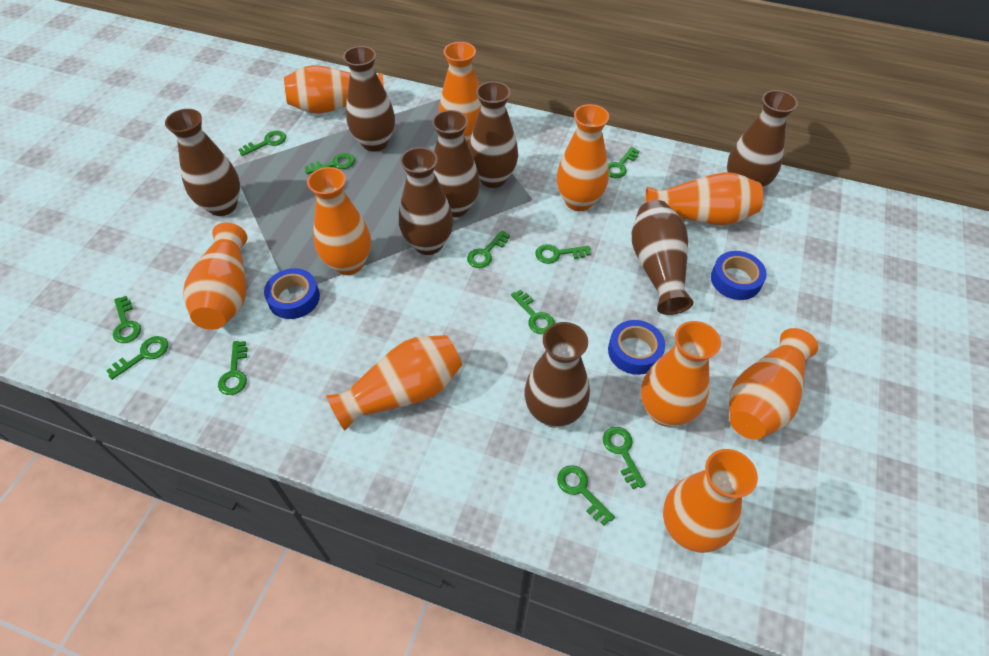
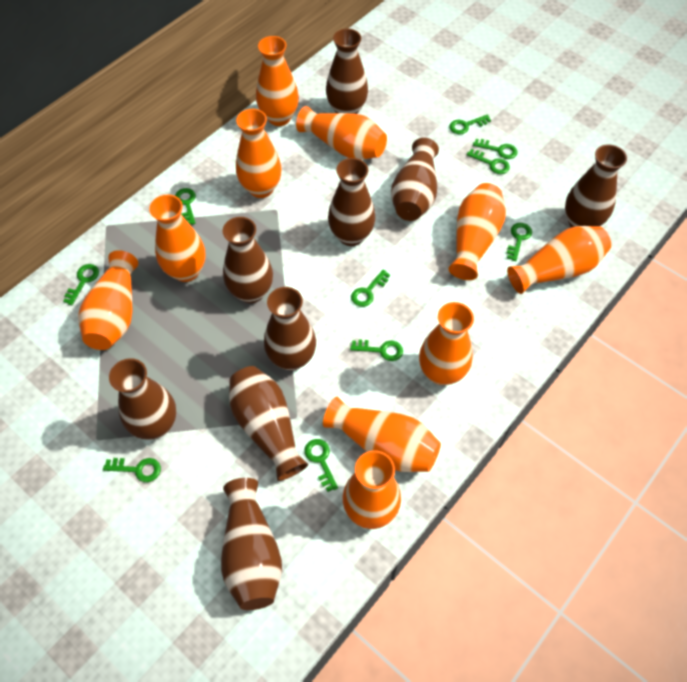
blue tape: 3 -> 0
brown vase: 8 -> 9
green key: 11 -> 10

